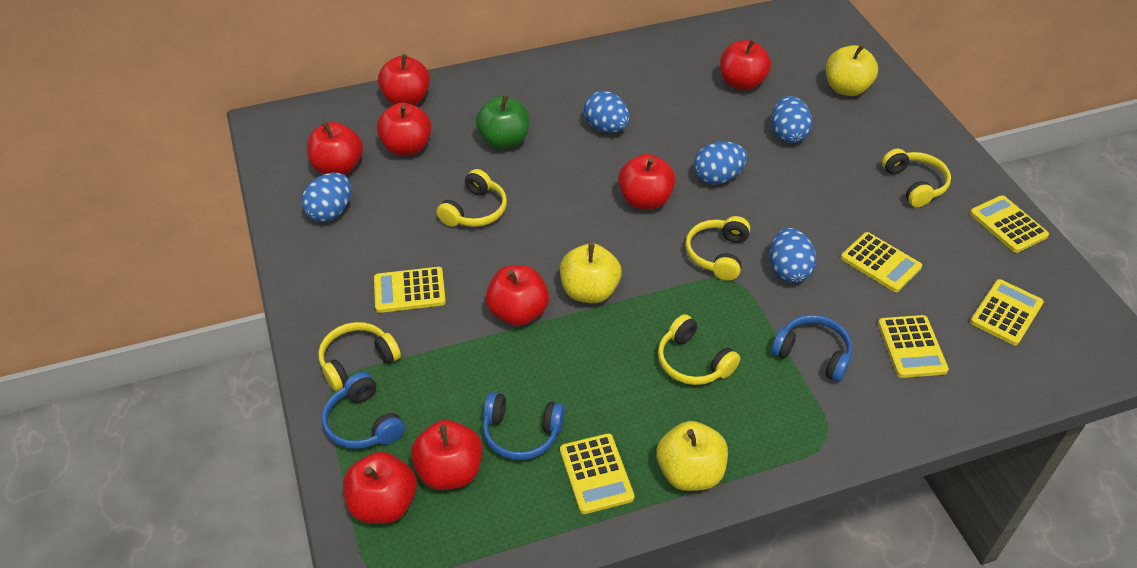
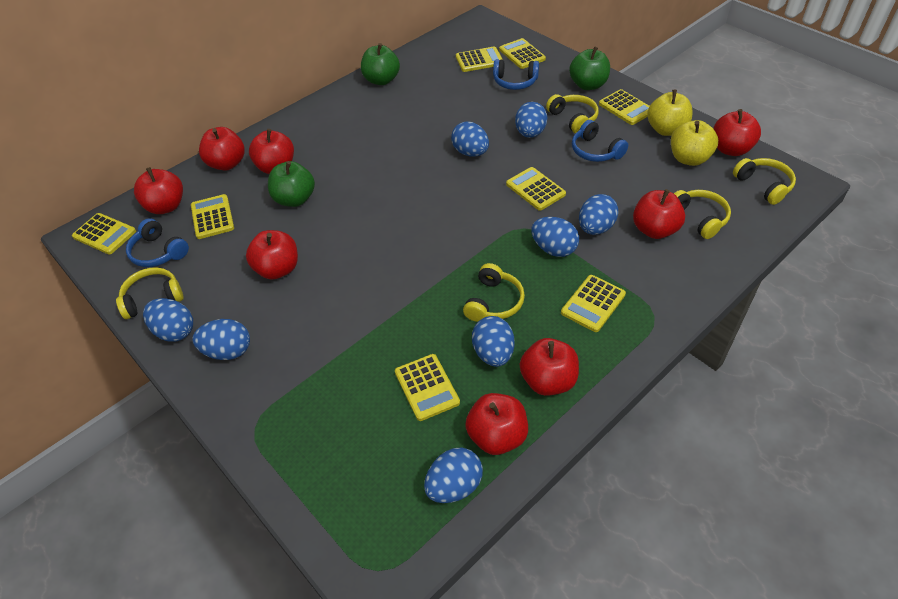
blue egg: 5 -> 8
green apple: 1 -> 3
yellow apple: 3 -> 2
yellow calculator: 6 -> 8

